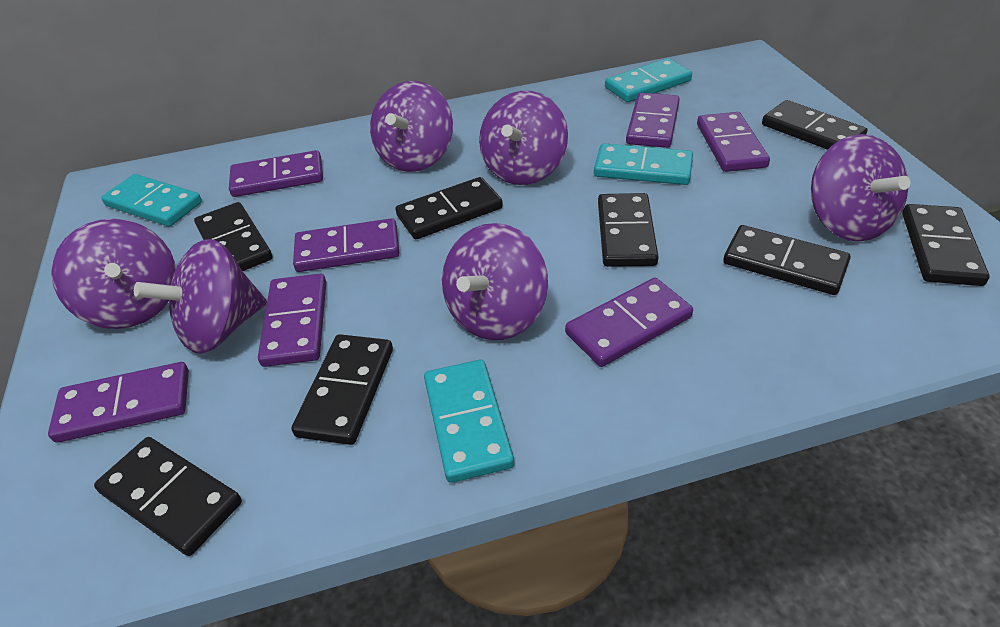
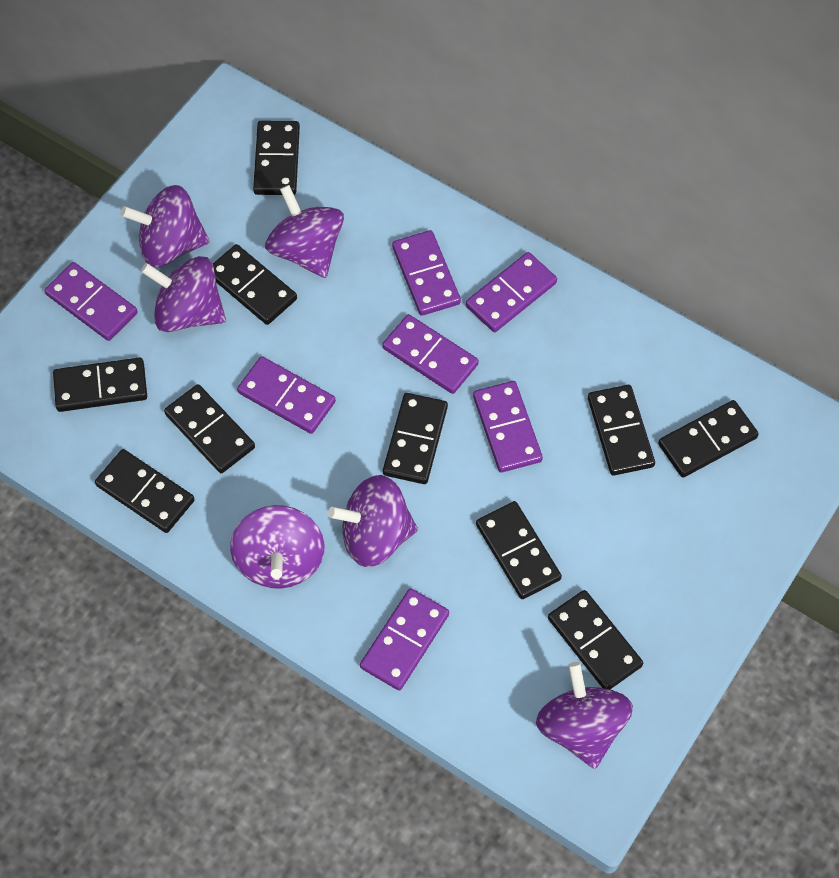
black domino: 8 -> 10
turquoise domino: 4 -> 0

